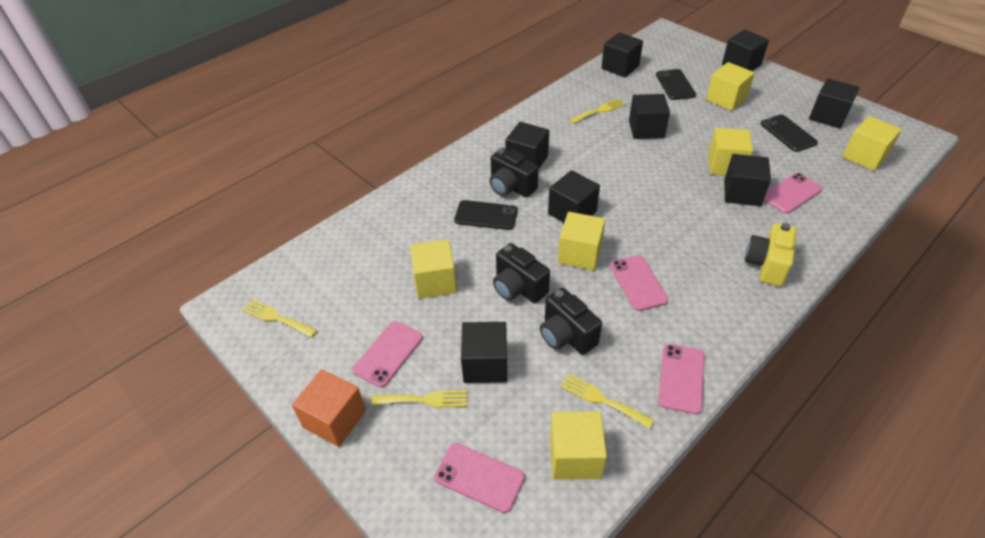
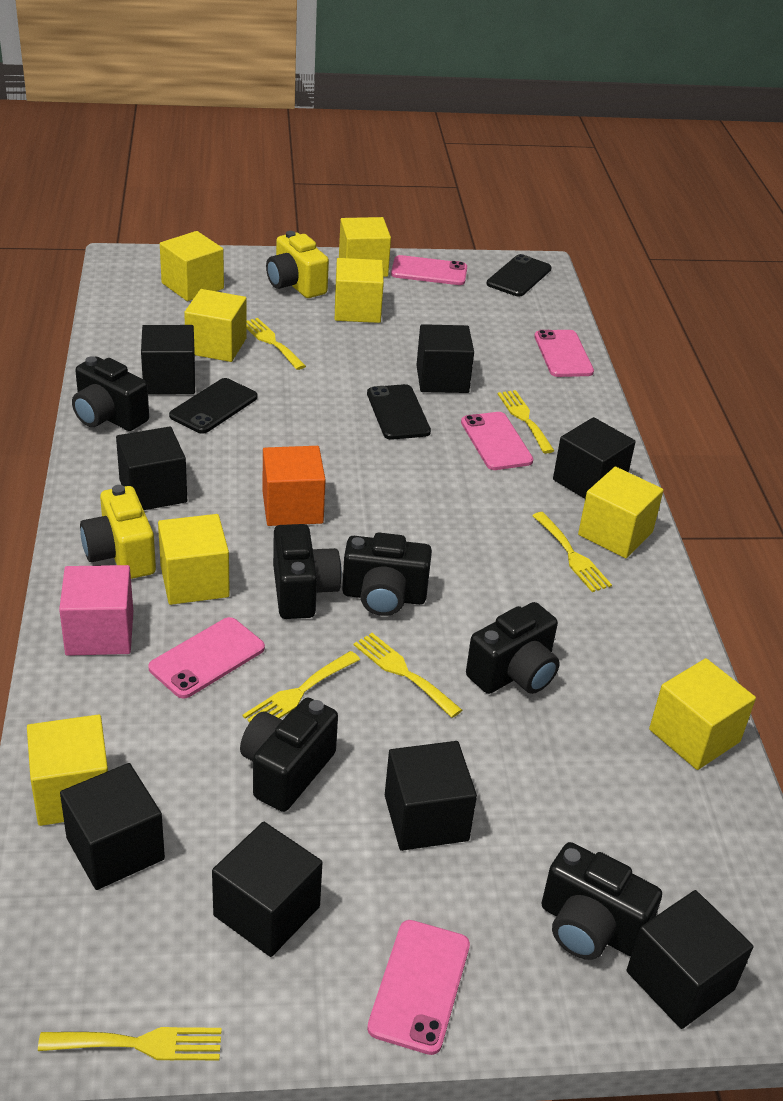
black camera: 3 -> 6
pink cube: 0 -> 1
yellow camera: 1 -> 2
yellow cube: 6 -> 8
yellow fork: 4 -> 6

